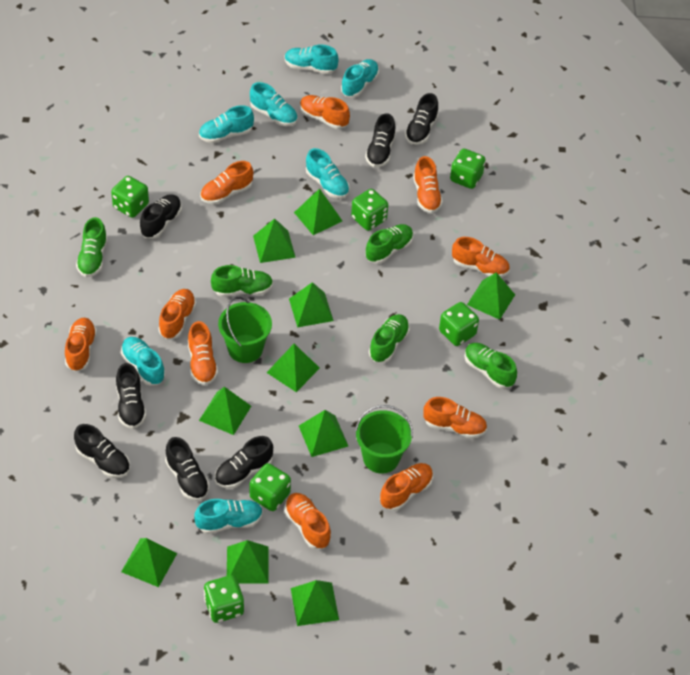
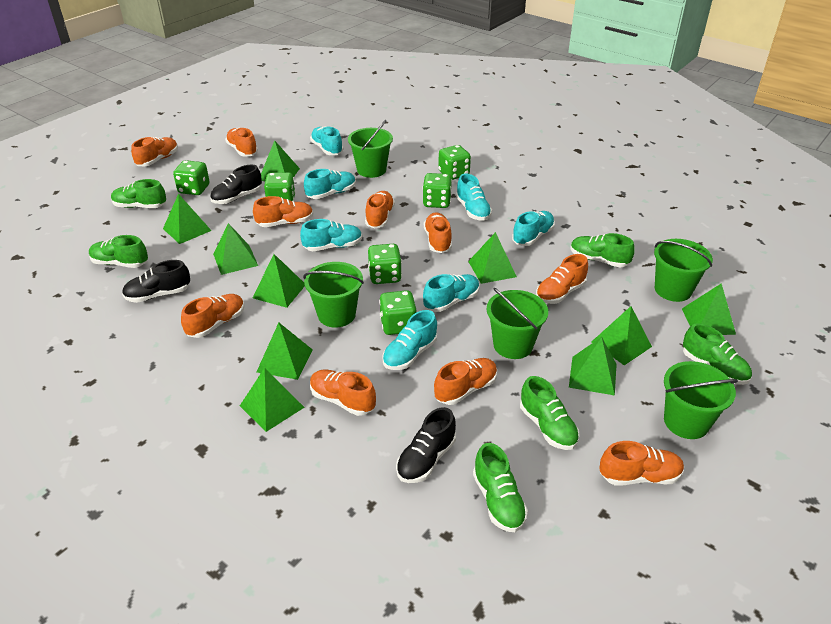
black shoe: 7 -> 3
green bucket: 2 -> 5
green shoe: 5 -> 6

